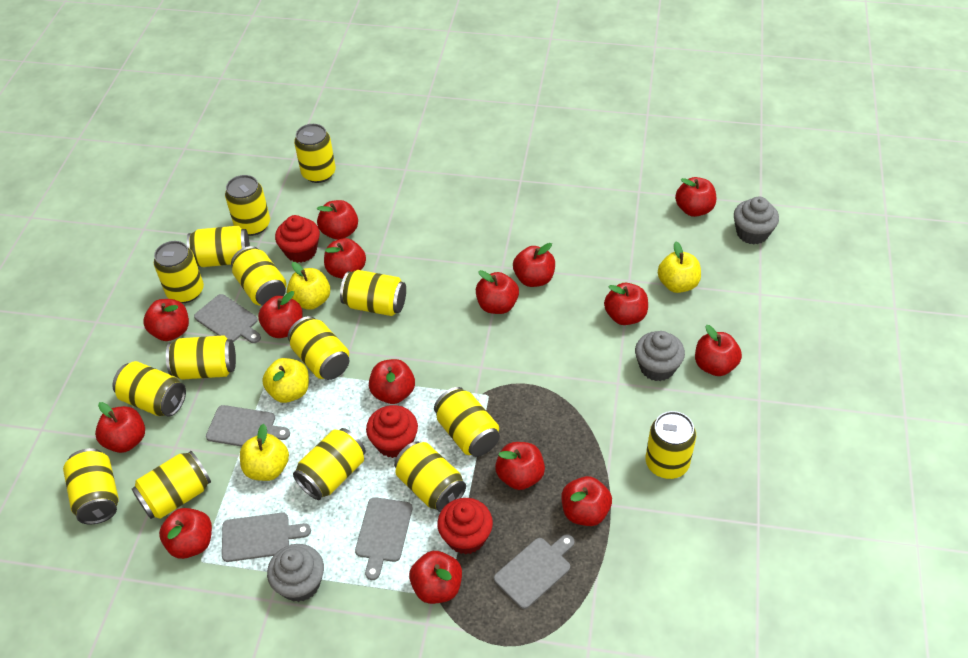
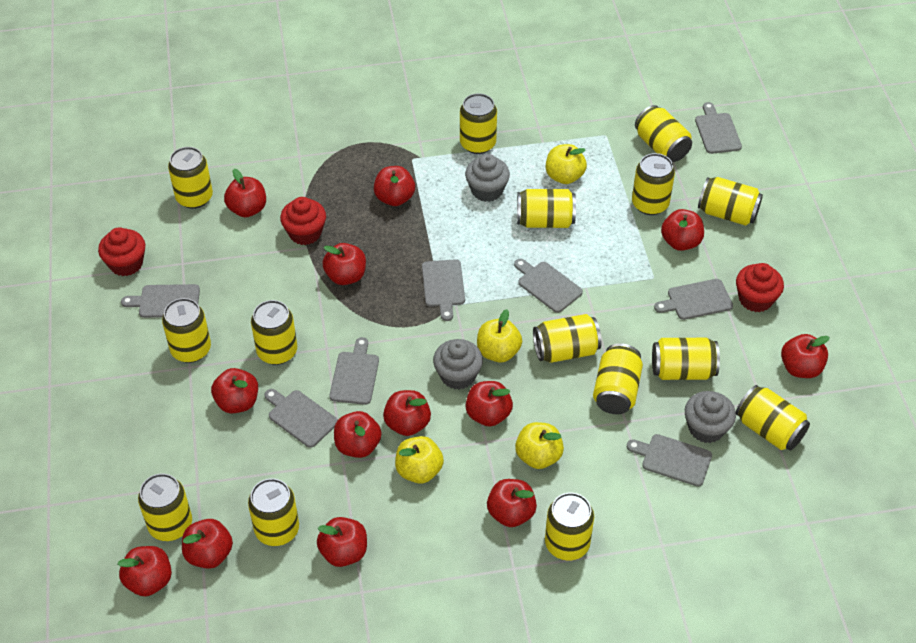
grey cutting board: 5 -> 8
red apple: 15 -> 13

